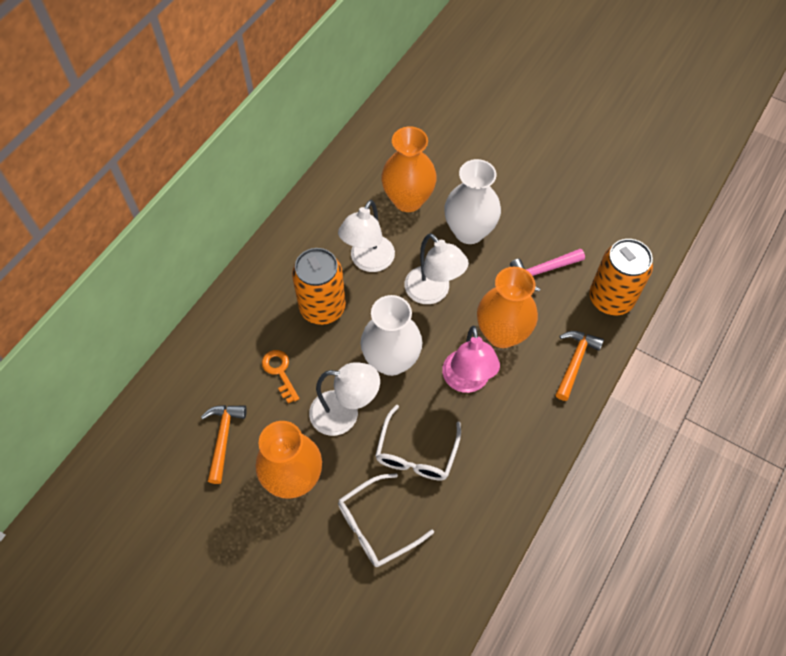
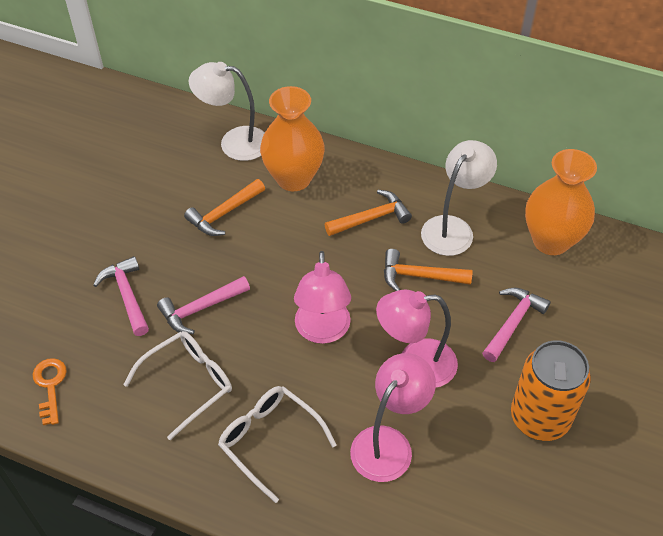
orange can: 2 -> 1
orange hammer: 2 -> 3
orange vase: 3 -> 2
pink hammer: 1 -> 3
pink lamp: 1 -> 3
white lamp: 3 -> 2
white vase: 2 -> 0

